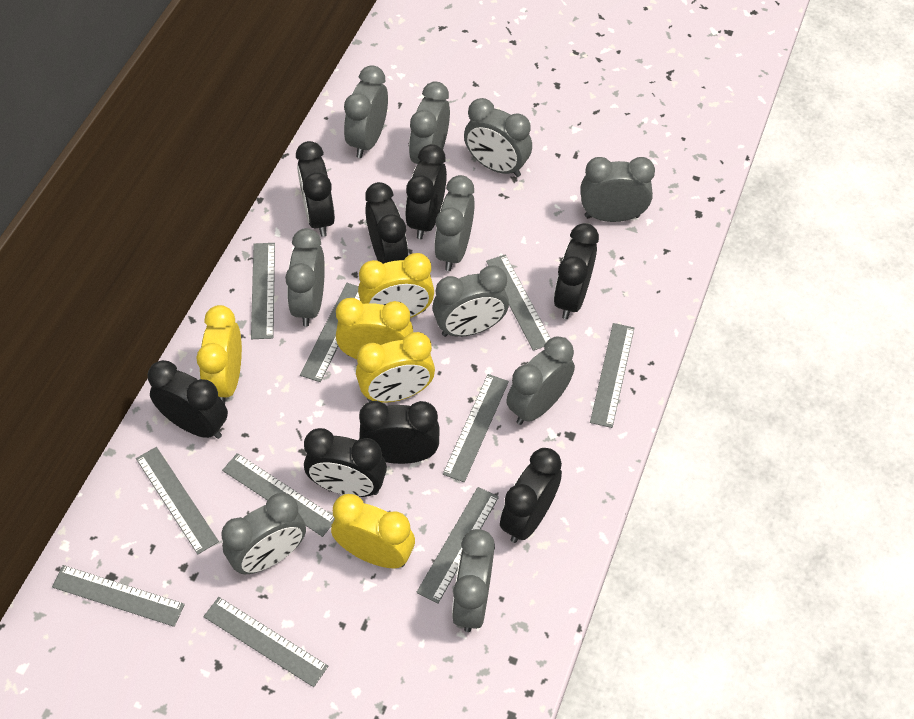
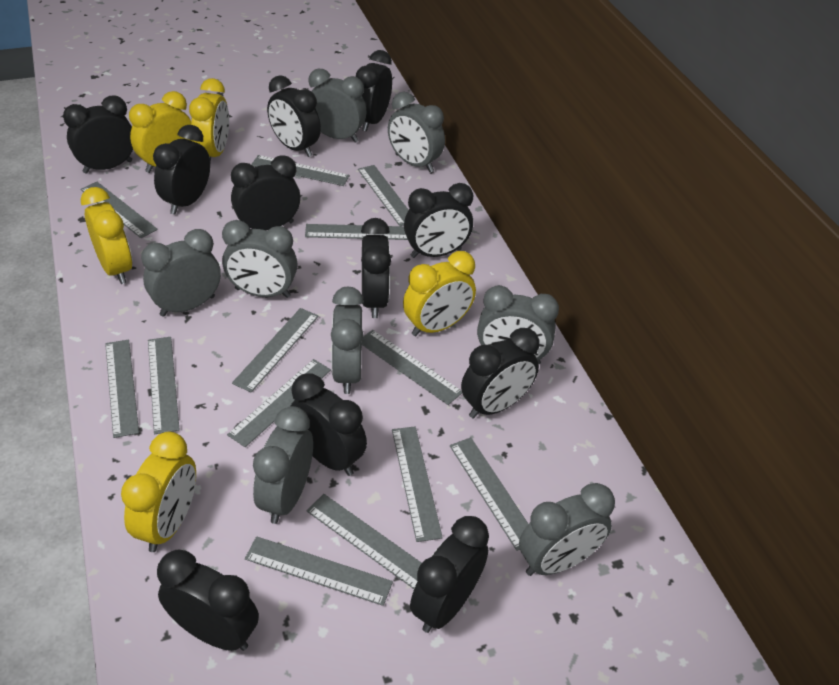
black clock: 8 -> 11
grey clock: 10 -> 8
grey ruler: 10 -> 13

